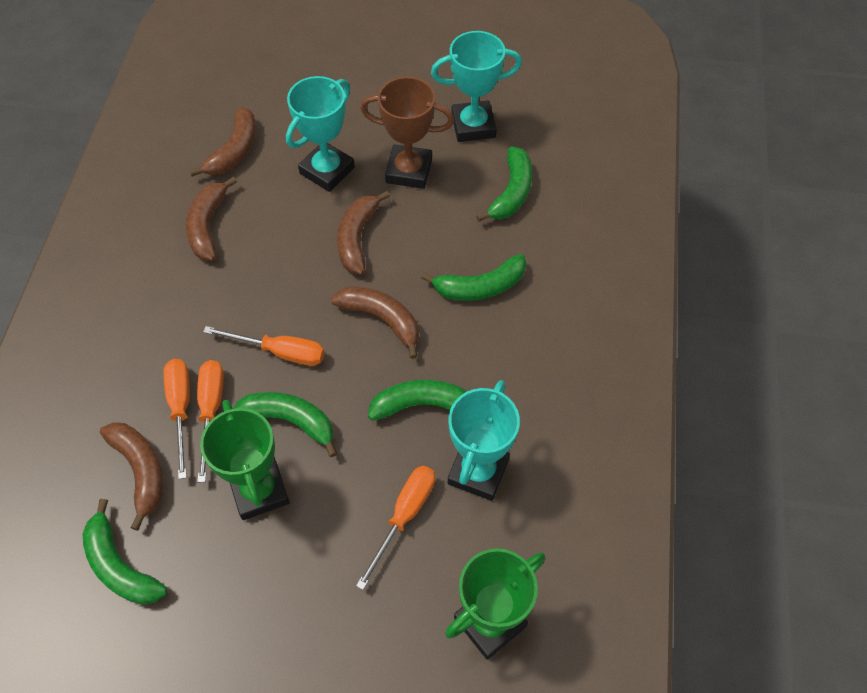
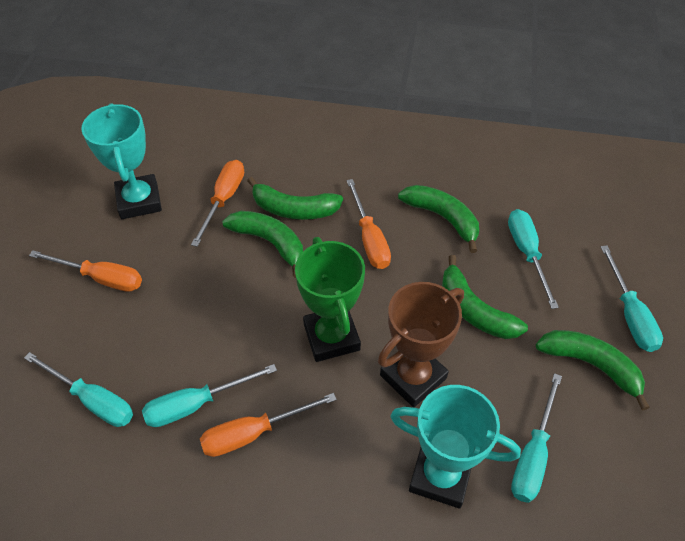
brown banana: 5 -> 0
green trophy: 2 -> 1
turquoise screwdriver: 0 -> 5
turquoise trophy: 3 -> 2

